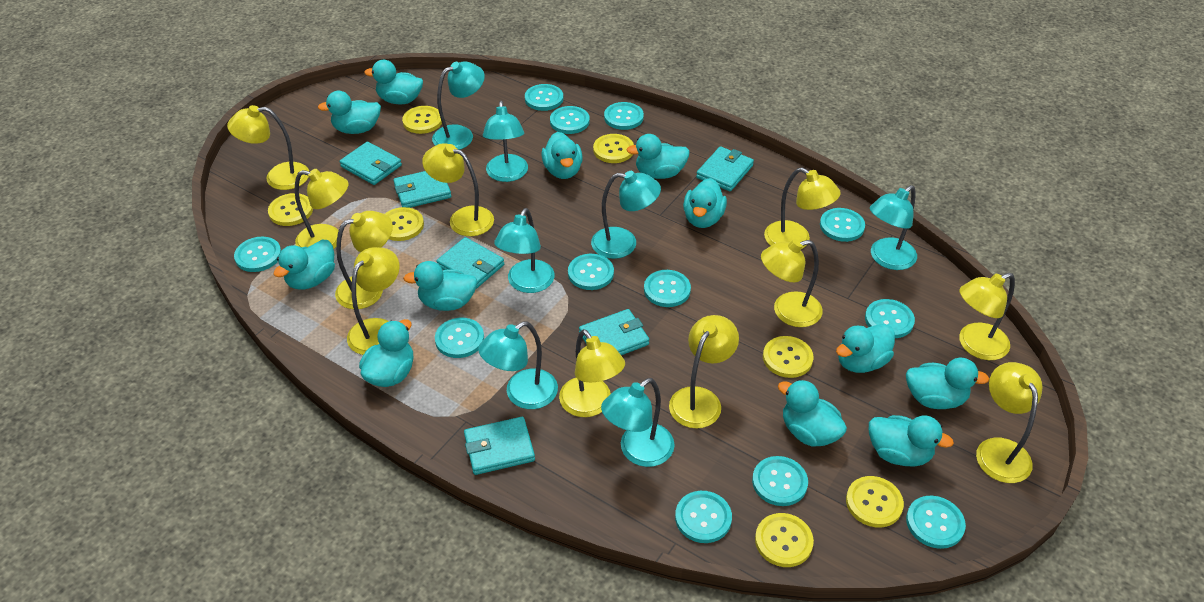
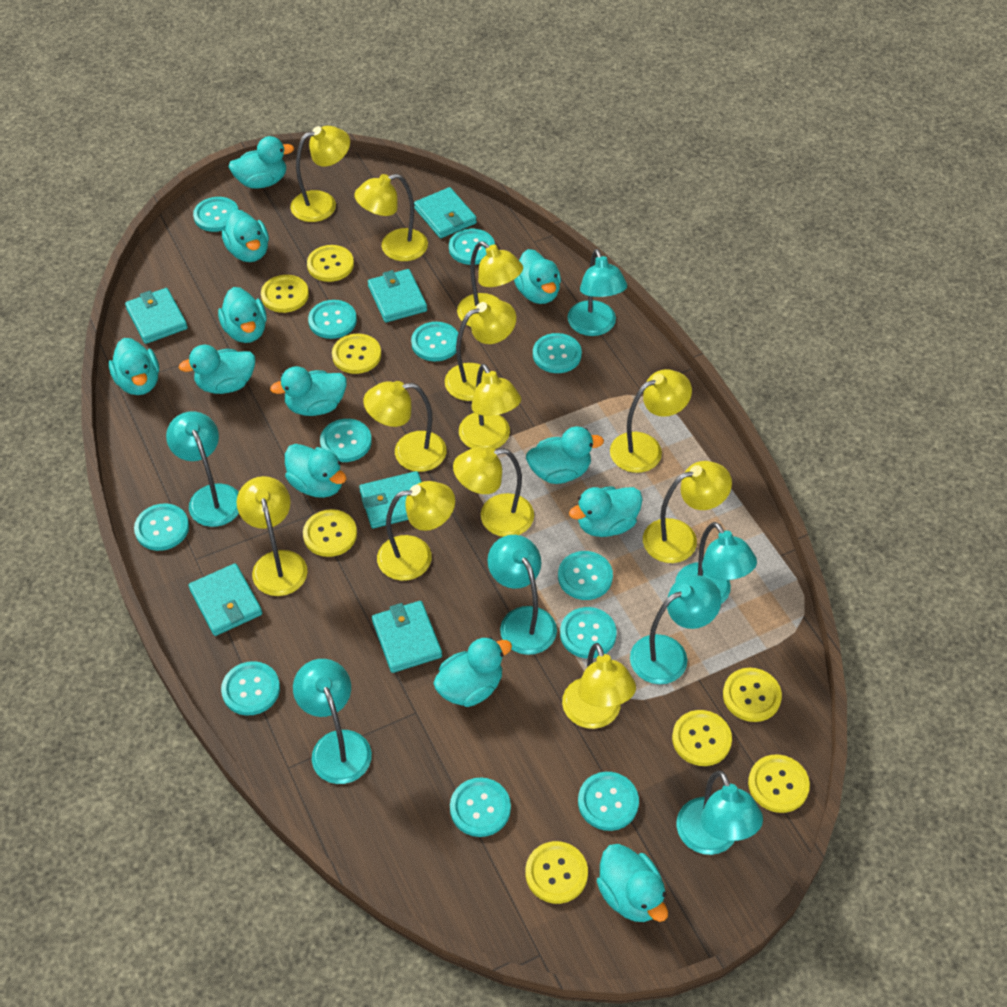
yellow button: 7 -> 8
yellow lamp: 11 -> 12

